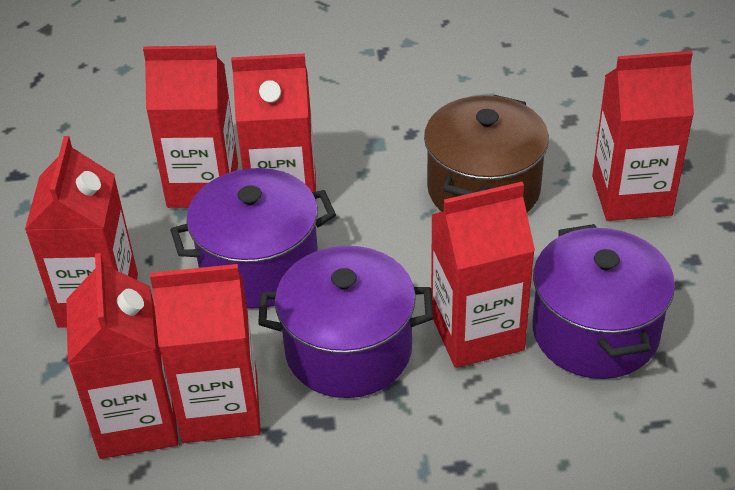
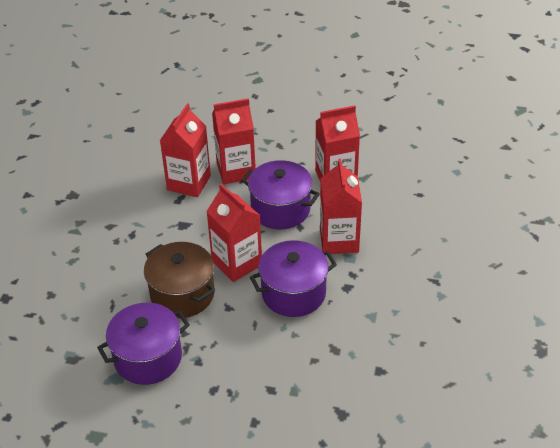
red carton: 7 -> 5

